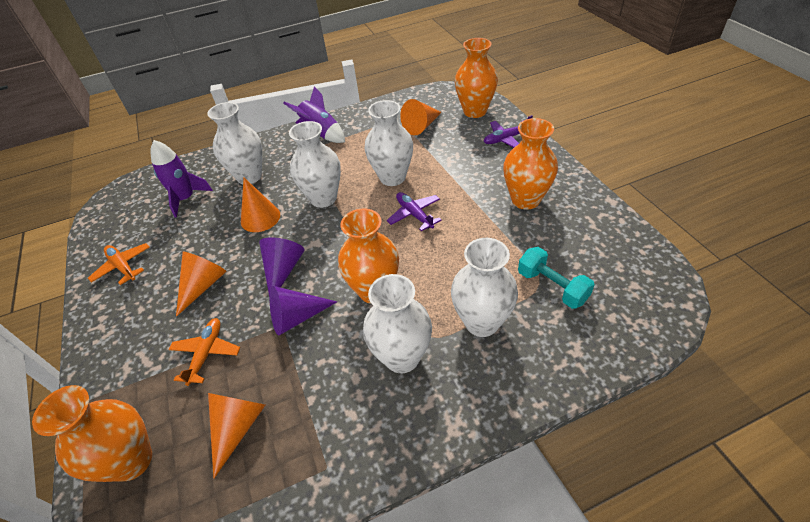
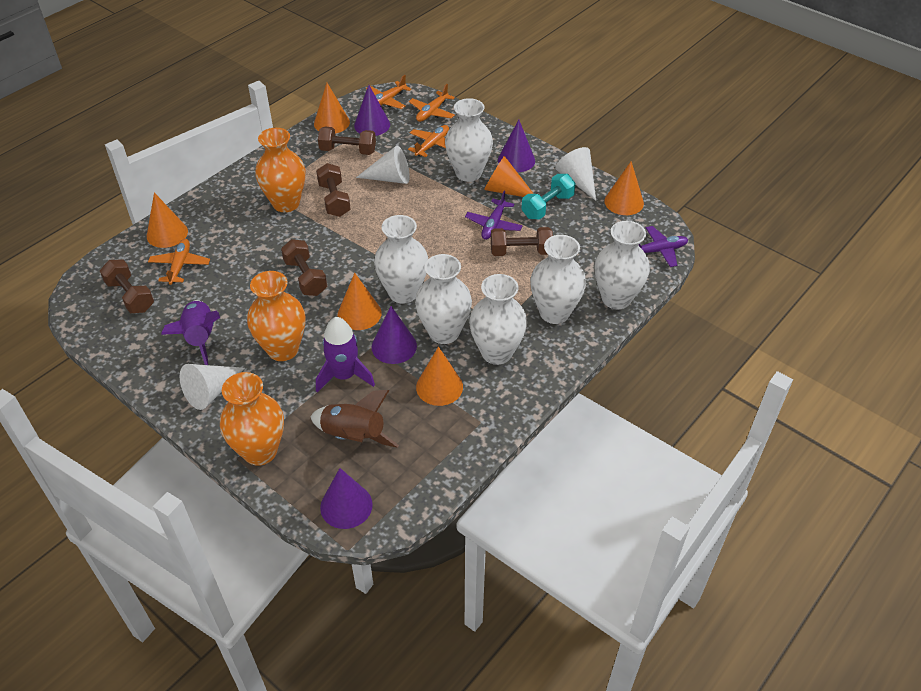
brown dumbbell: 0 -> 5
brown rocket: 0 -> 1
orange cone: 4 -> 6
orange plane: 2 -> 4
orange vase: 4 -> 3
purple cone: 2 -> 4
white cone: 0 -> 3
white vase: 5 -> 6

